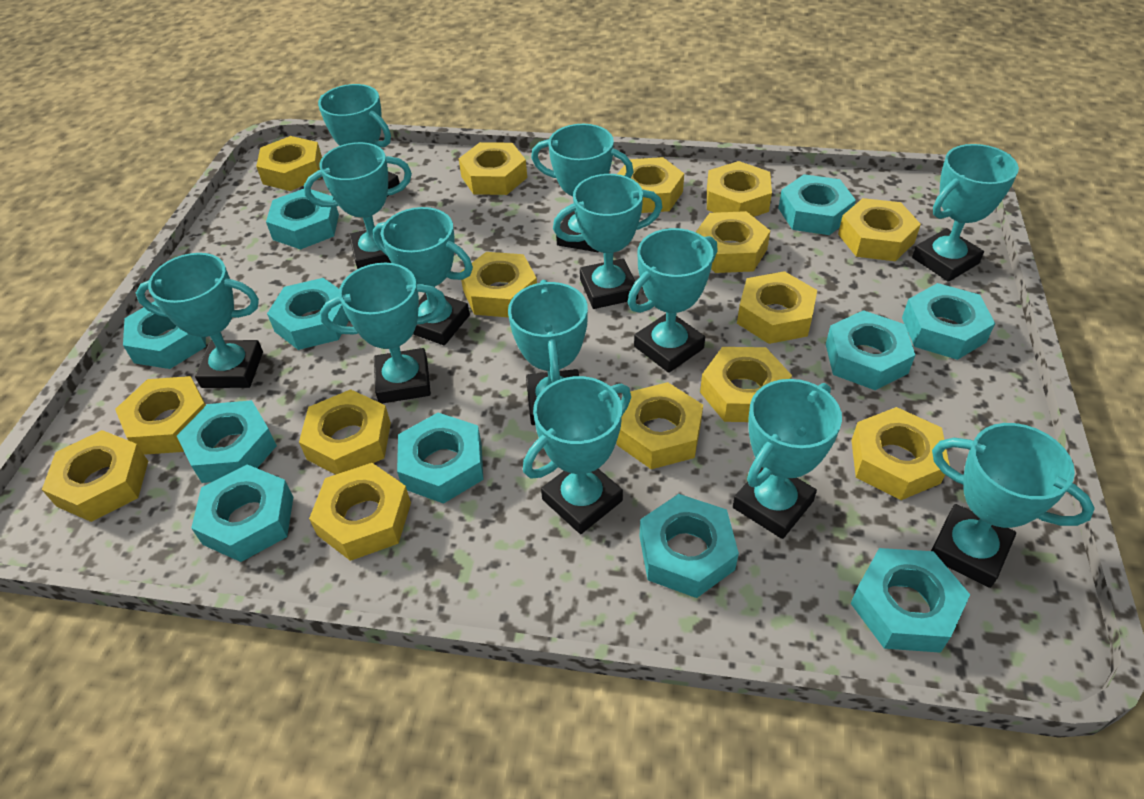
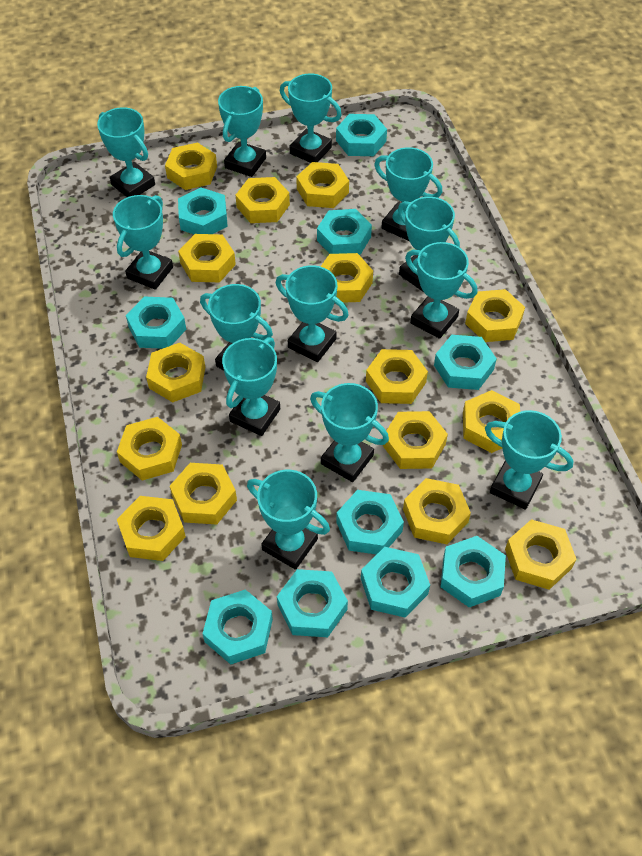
turquoise nut: 11 -> 10

